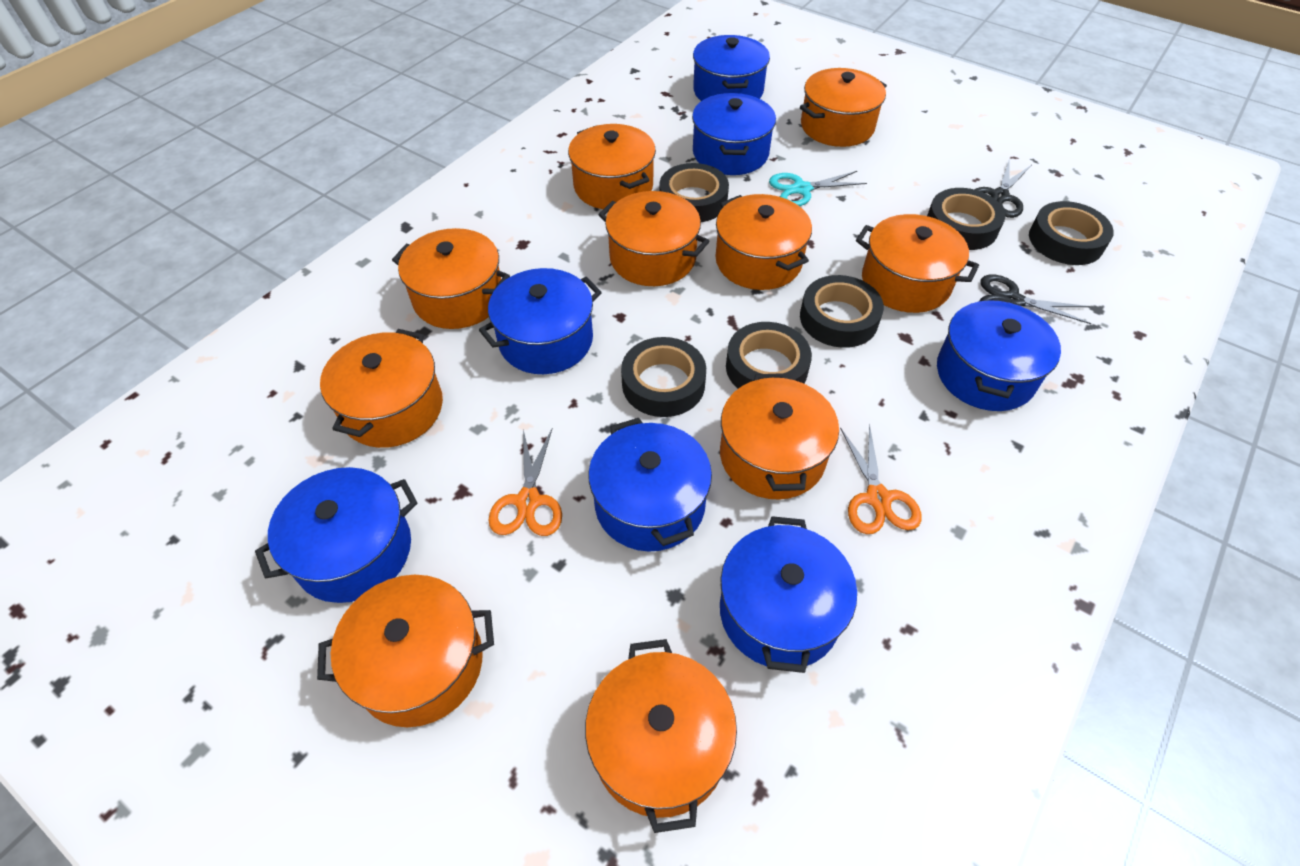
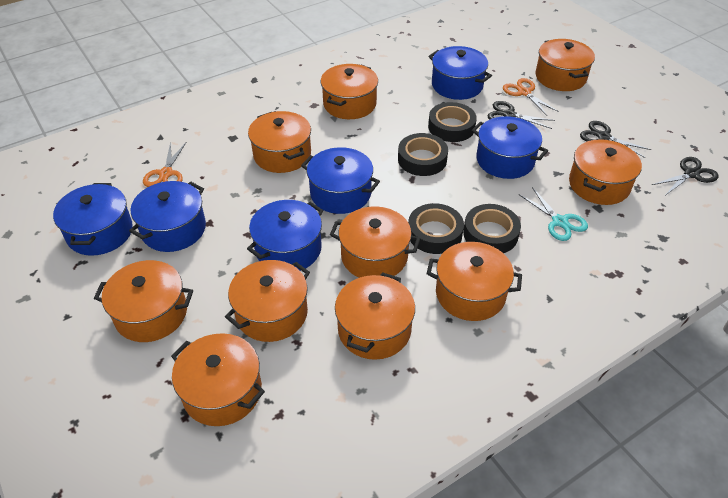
black scissors: 2 -> 3
black tape: 6 -> 4
blue pot: 7 -> 6

